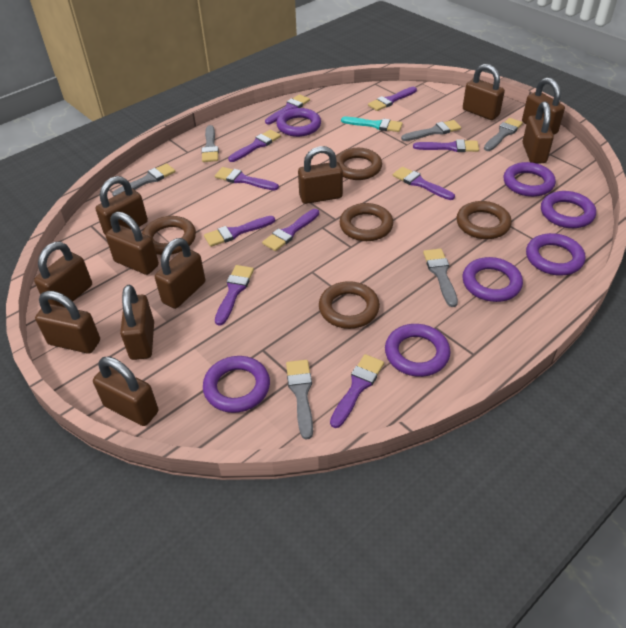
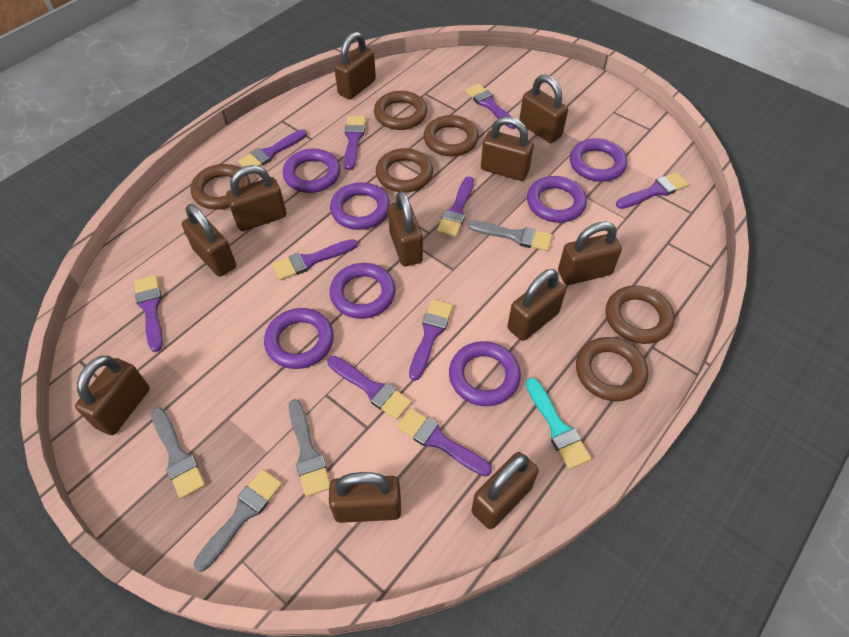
brown ring: 5 -> 6
grey brush: 6 -> 4

